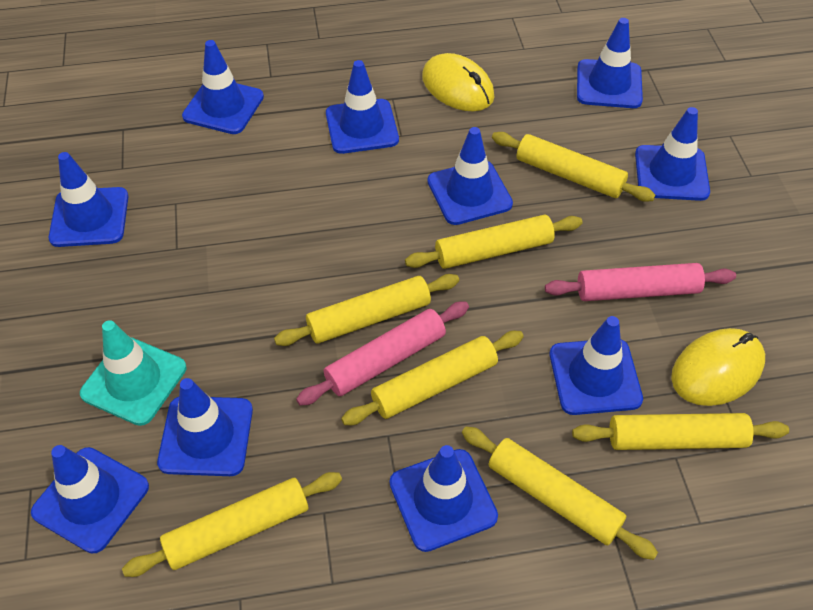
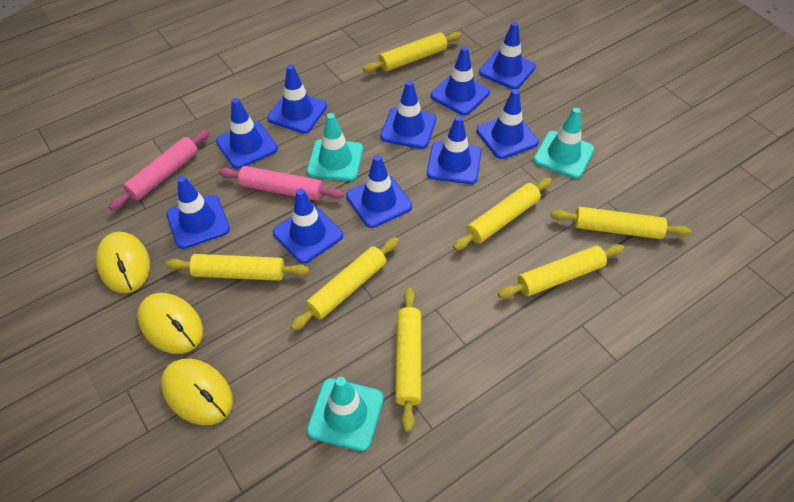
turquoise traffic cone: 1 -> 3
yellow mouse: 2 -> 3

